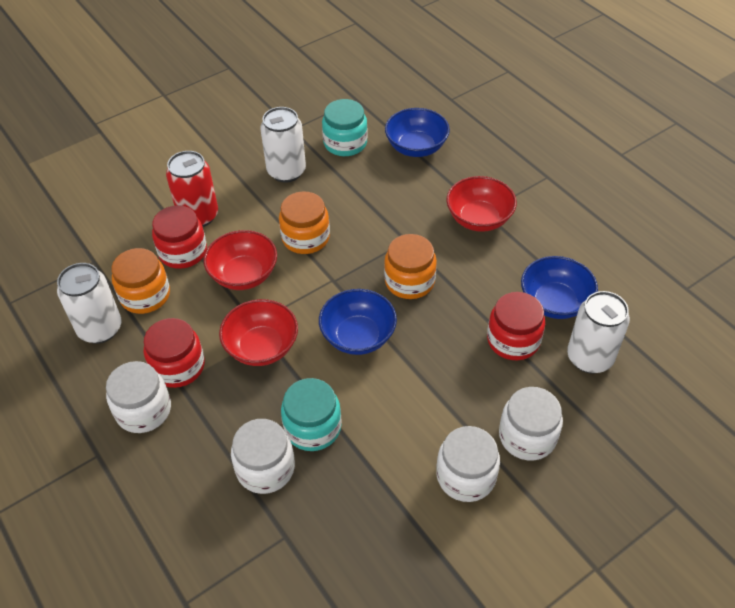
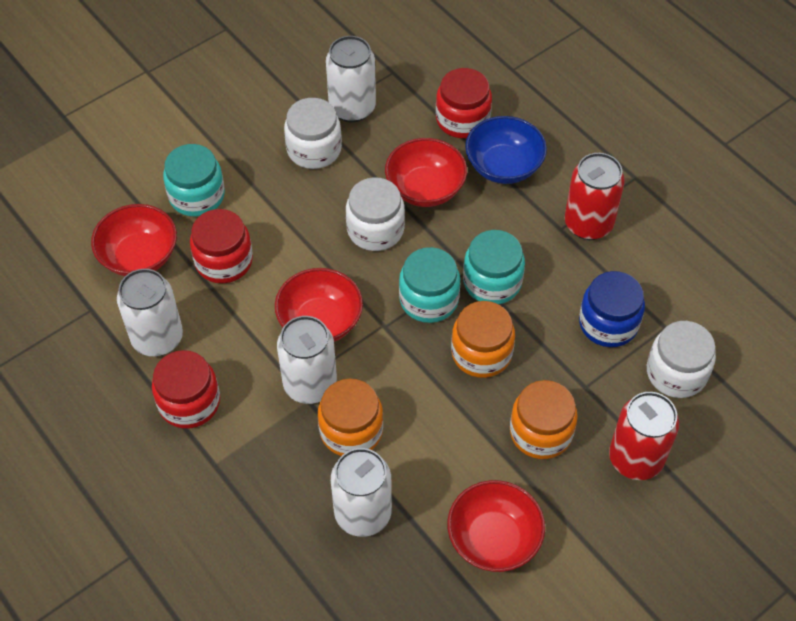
blue bowl: 3 -> 1
blue jar: 0 -> 1
red bowl: 3 -> 4
red can: 1 -> 2
turquoise jar: 2 -> 3
white can: 3 -> 4
white jar: 4 -> 3

